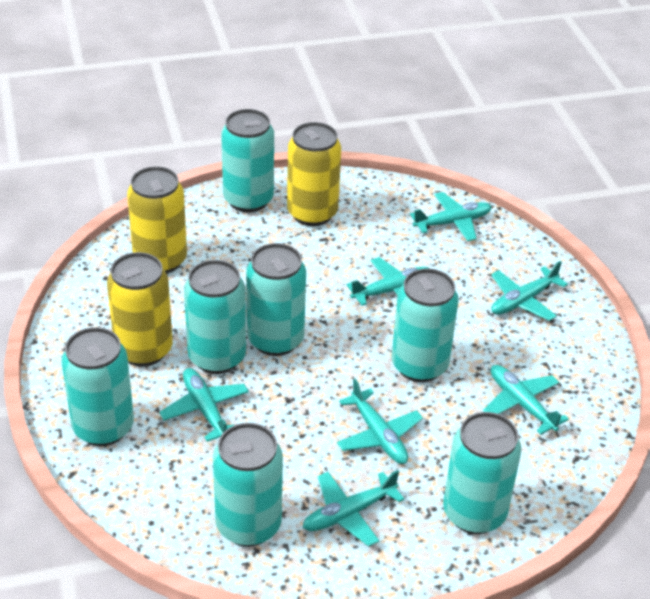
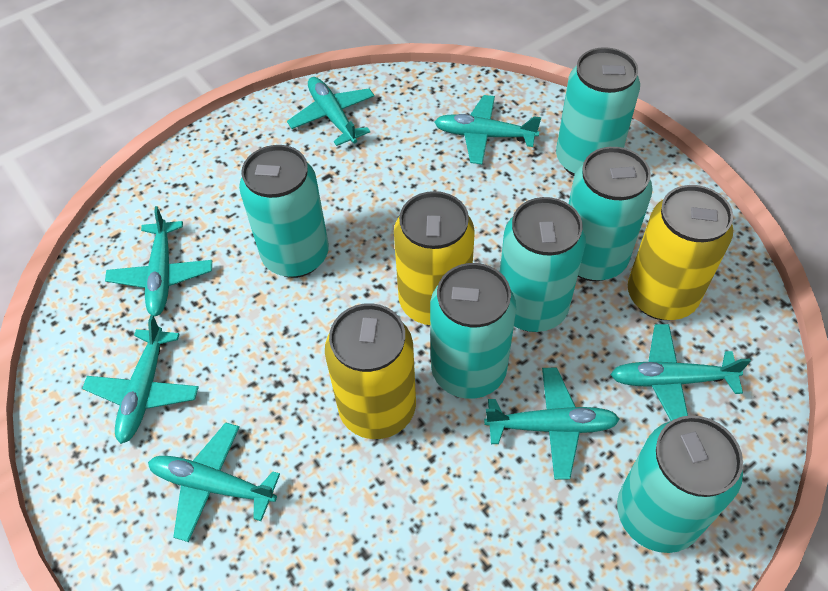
turquoise can: 7 -> 6

